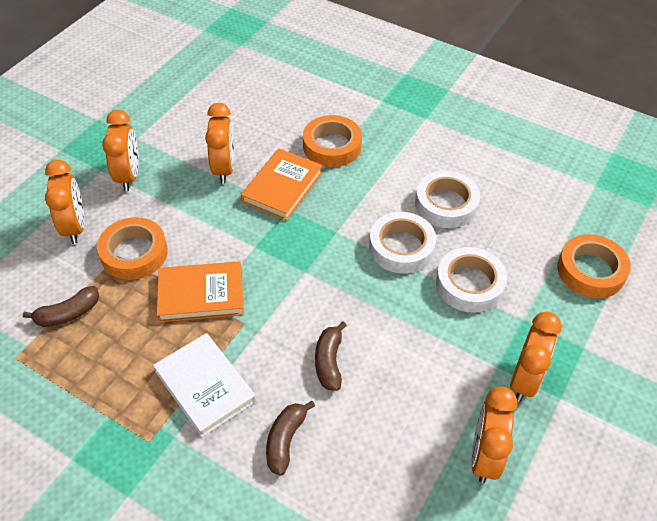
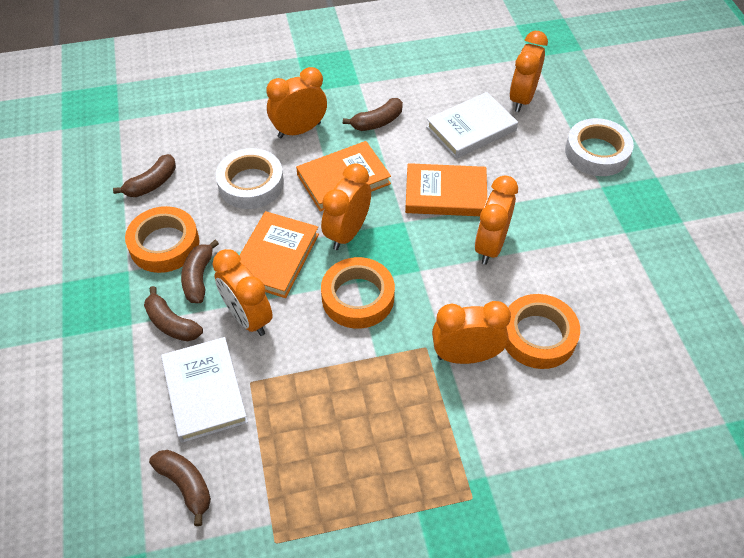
brown banana: 3 -> 5
orange book: 2 -> 3
orange clock: 5 -> 6
white book: 1 -> 2
white tape: 3 -> 2

